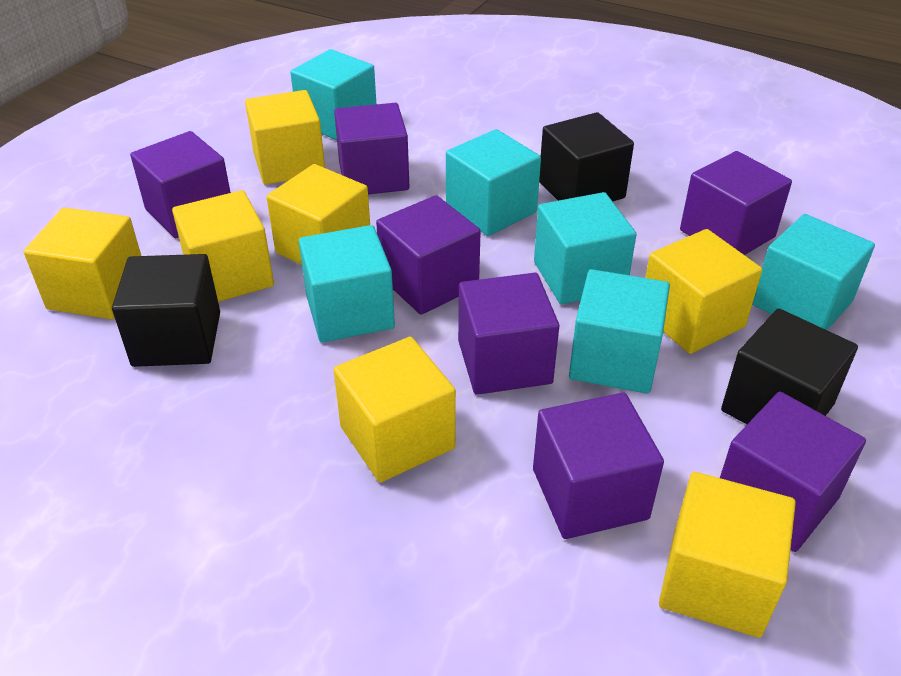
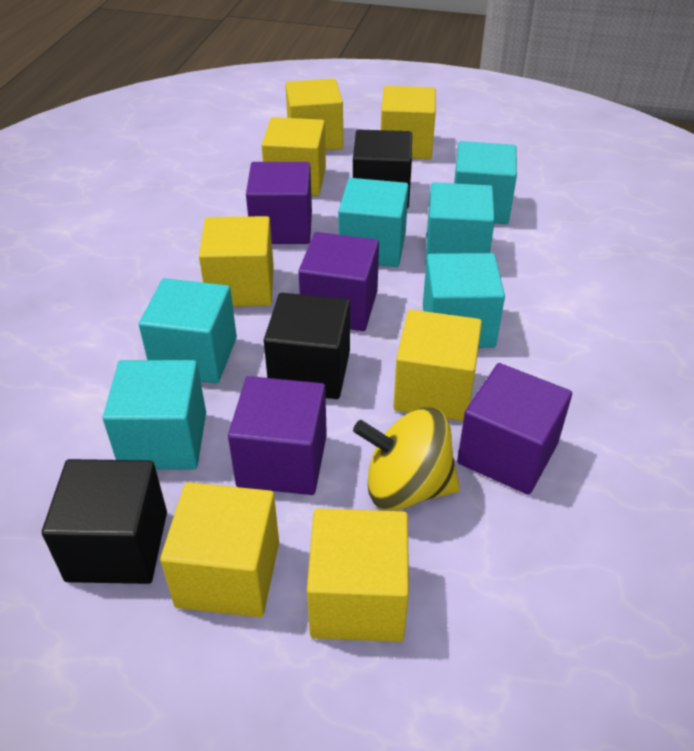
purple cube: 7 -> 4
yellow spinning top: 0 -> 1

